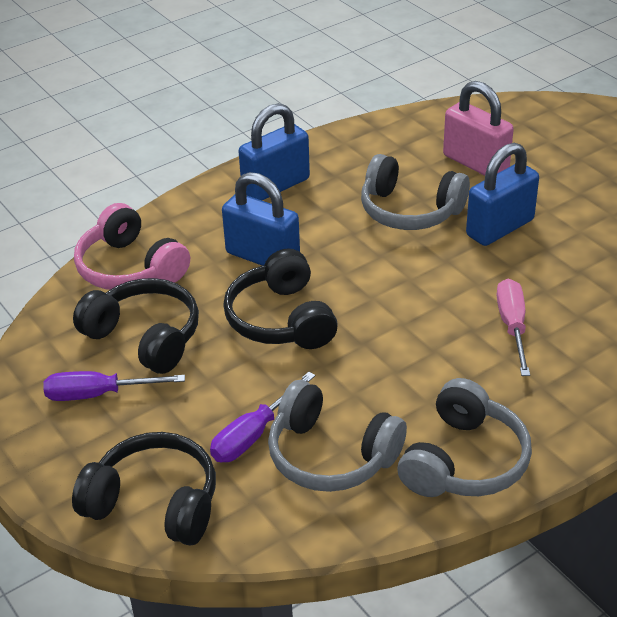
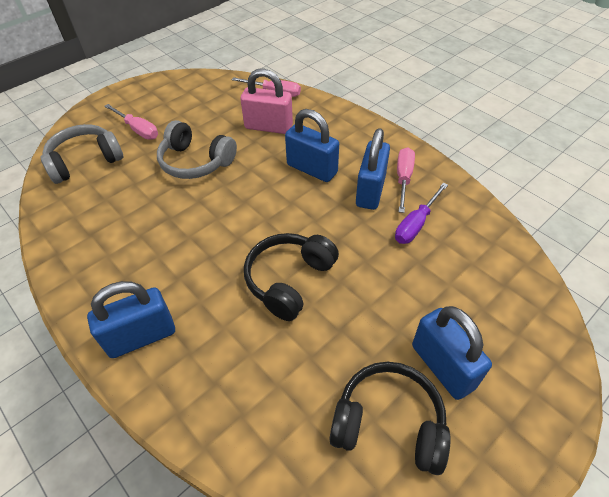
black headphones: 3 -> 2
blue padlock: 3 -> 4
grey headphones: 3 -> 2
pink headphones: 1 -> 0
pink screwdriver: 1 -> 3
purple screwdriver: 2 -> 1

